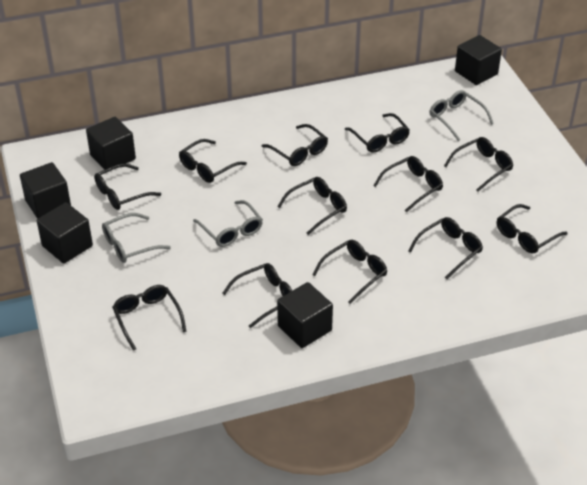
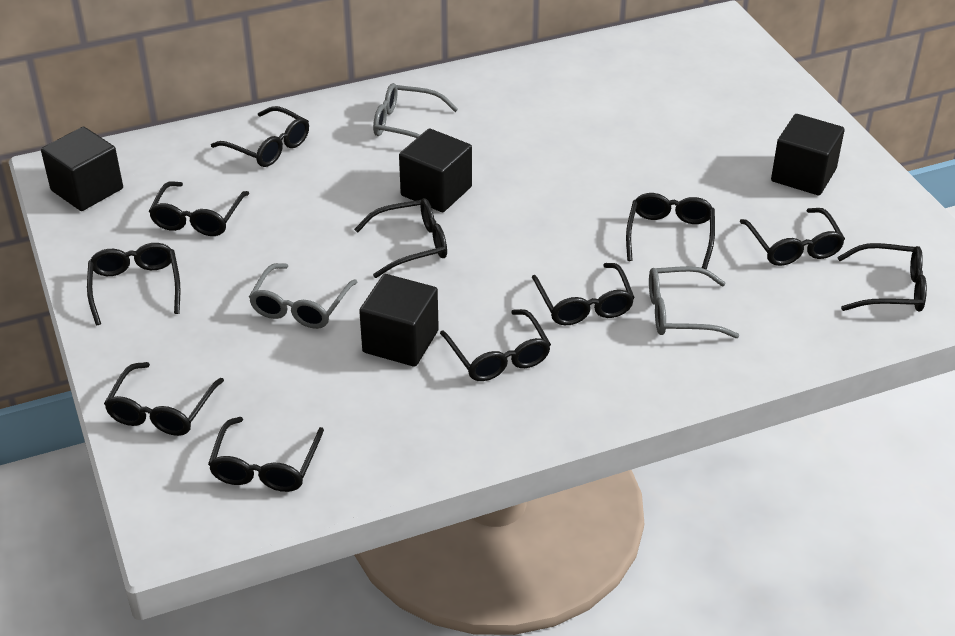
black cube: 5 -> 4
black glasses: 12 -> 11

